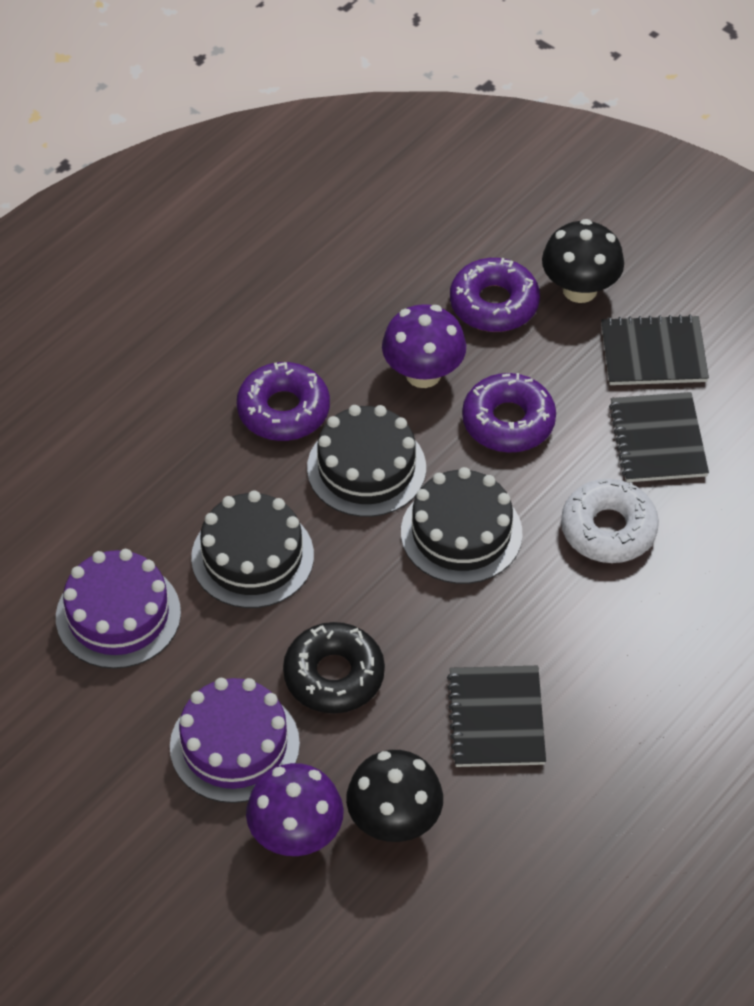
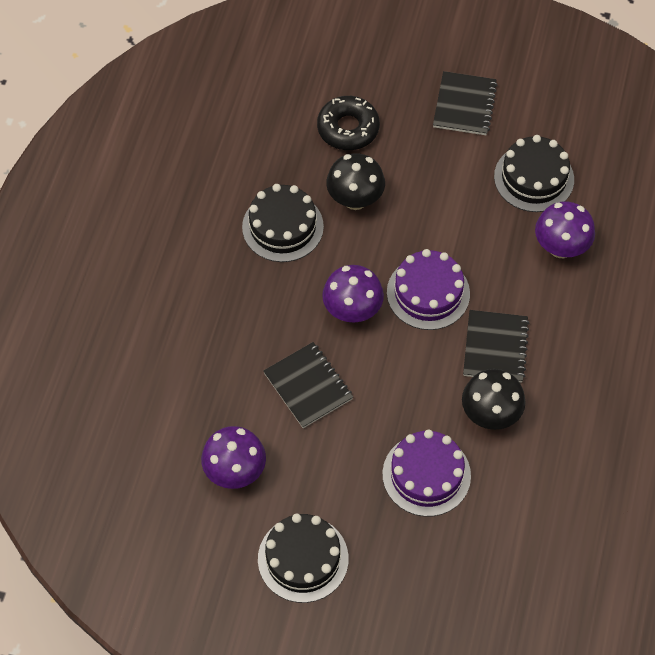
purple donut: 3 -> 0
purple mushroom: 2 -> 3
white donut: 1 -> 0

